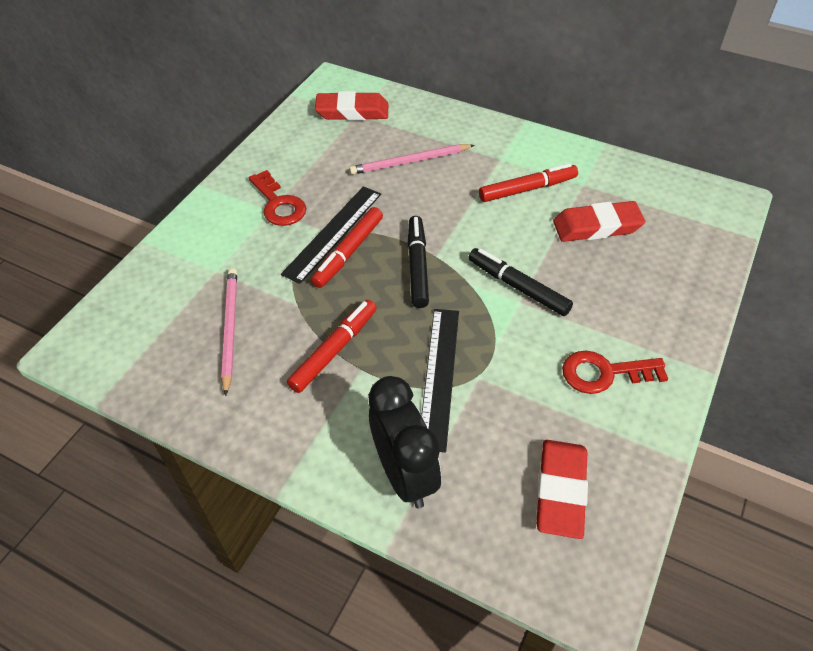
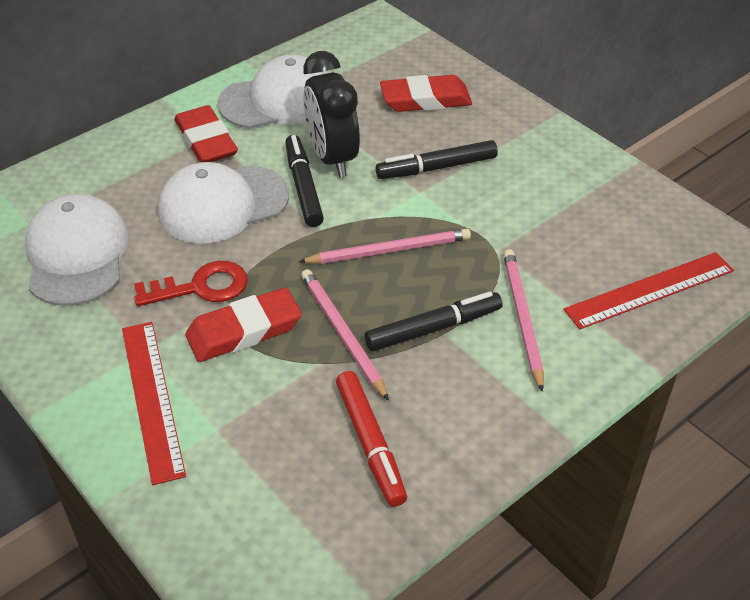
black marker: 2 -> 3
black ruler: 2 -> 0
pink pencil: 2 -> 3
red key: 2 -> 1
red marker: 3 -> 1
red ruler: 0 -> 2
white cap: 0 -> 3

